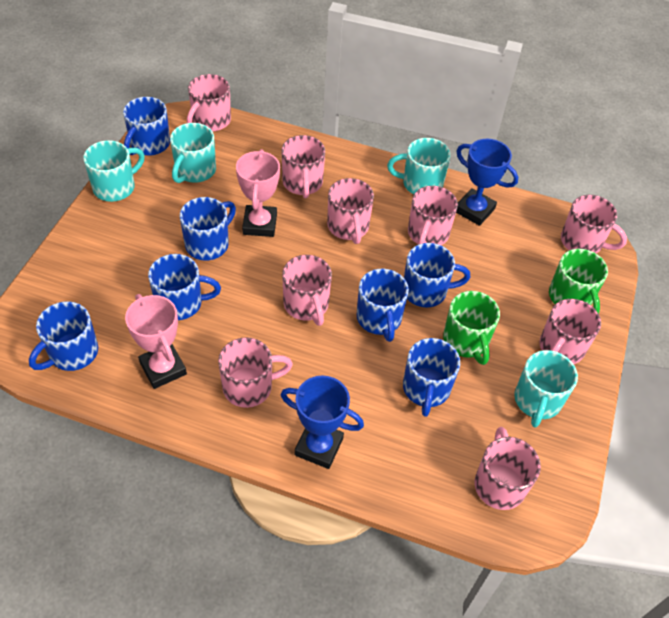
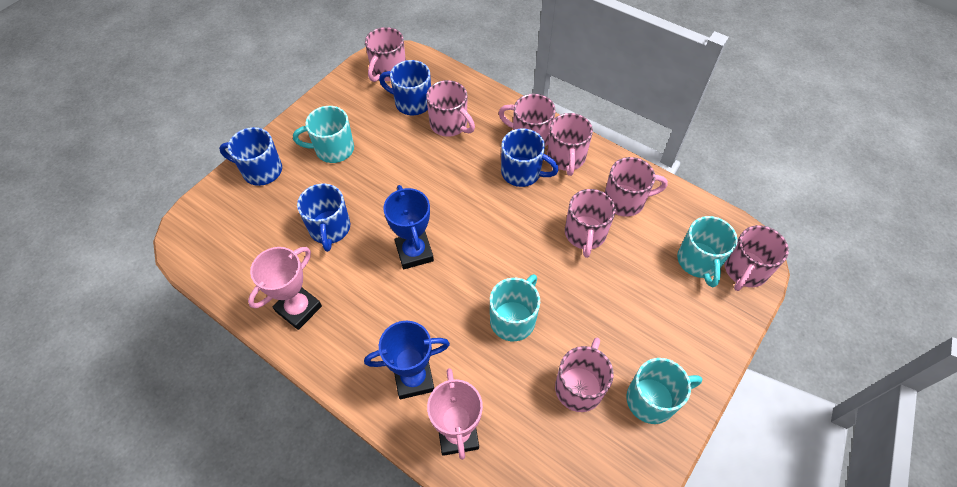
blue mug: 7 -> 4
green mug: 2 -> 0
pink mug: 9 -> 8

